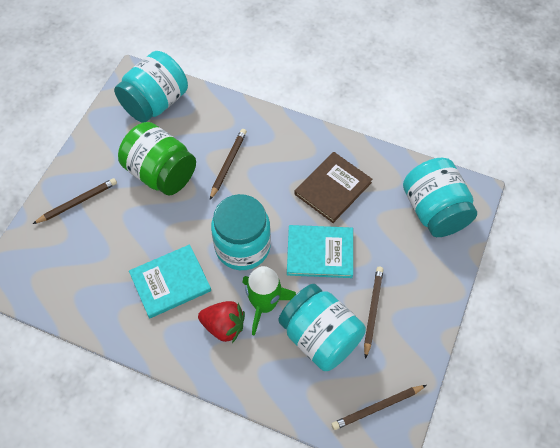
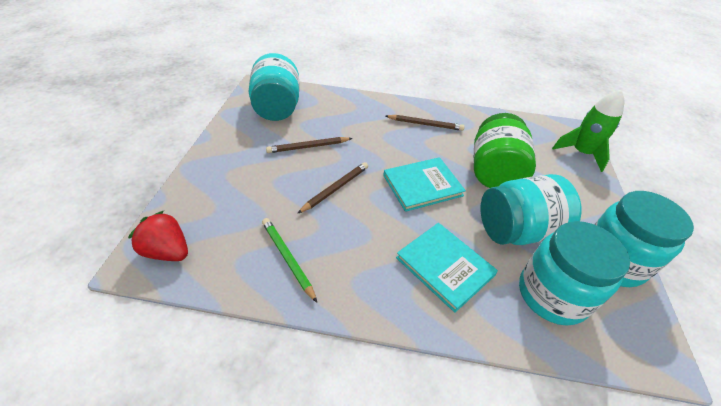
brown book: 1 -> 0
brown pencil: 4 -> 3
green pencil: 0 -> 1

